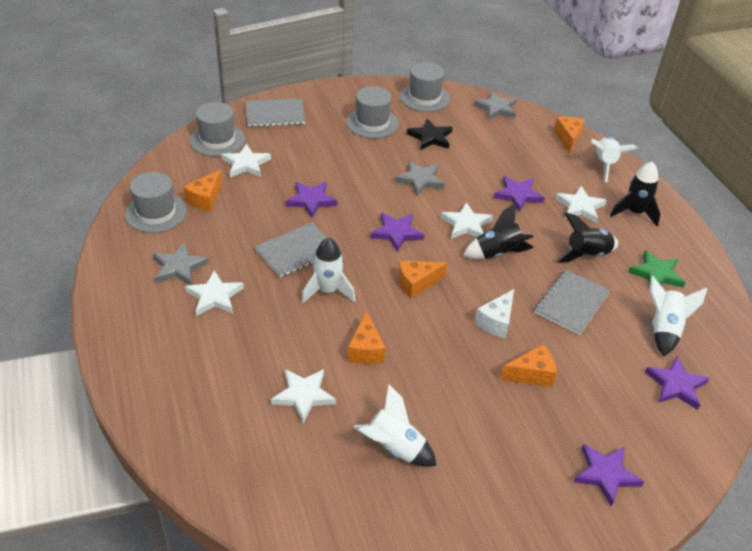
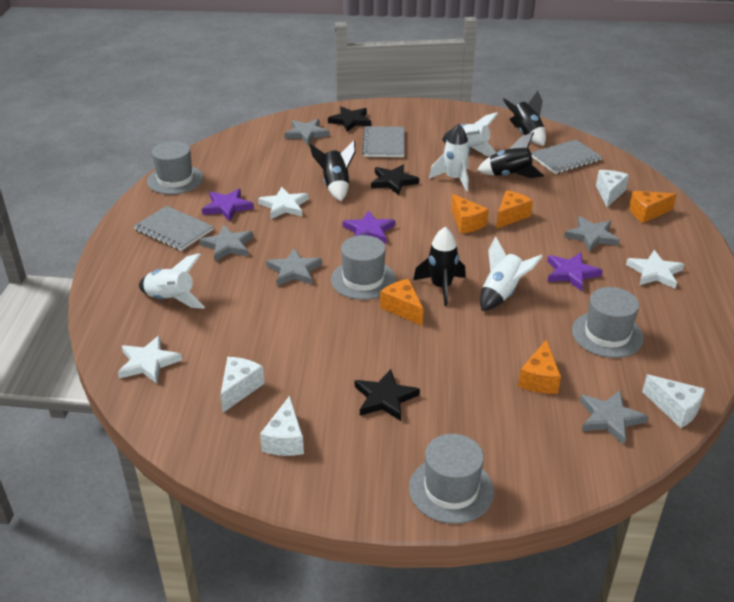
black rocket: 3 -> 4
black star: 1 -> 3
green star: 1 -> 0
grey star: 3 -> 5
purple star: 5 -> 3
white cheese: 1 -> 4
white star: 5 -> 3

